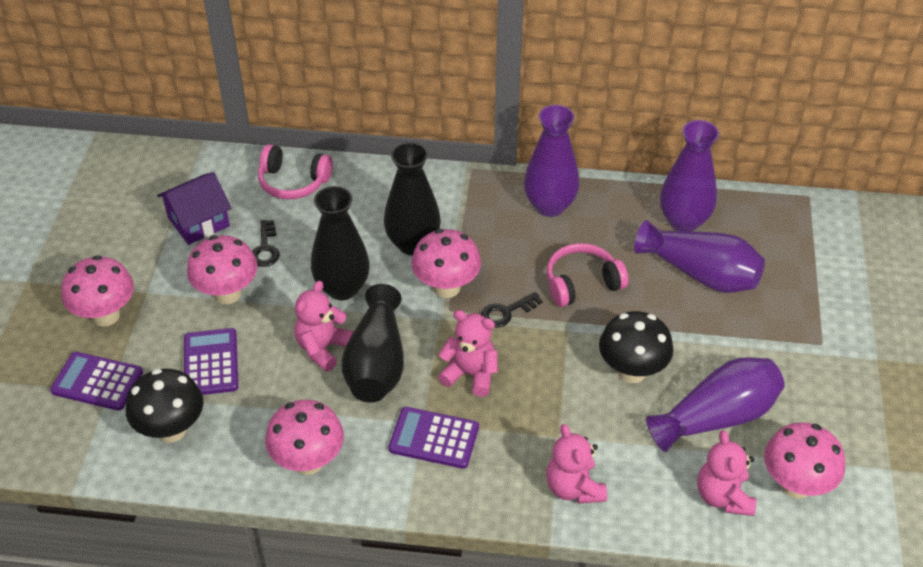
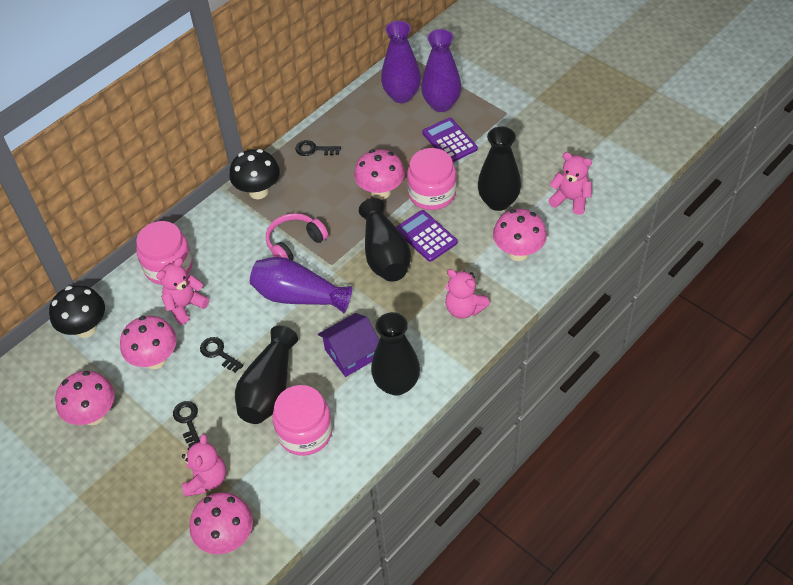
black key: 2 -> 3
black vase: 3 -> 4
pink headphones: 2 -> 1
pink jar: 0 -> 3
purple calculator: 3 -> 2
purple vase: 4 -> 3

